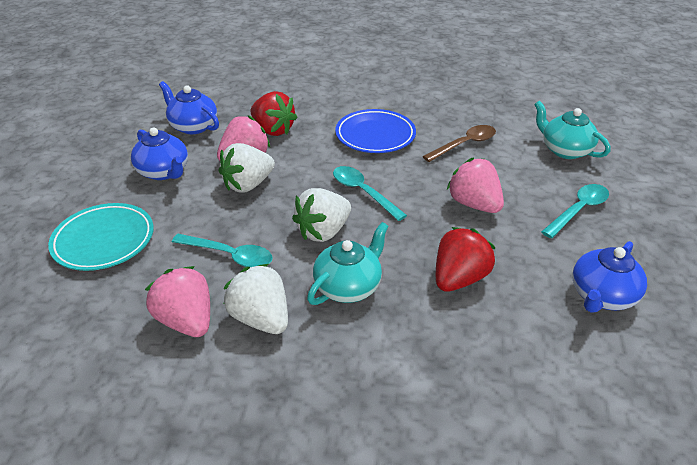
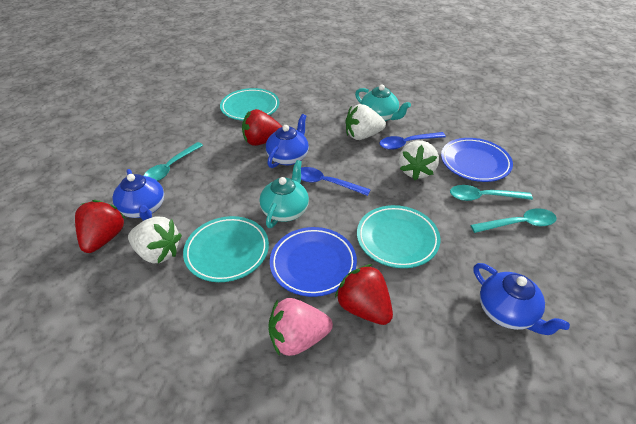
blue plate: 1 -> 2
blue spoon: 0 -> 2
brown spoon: 1 -> 0
pink strawberry: 3 -> 1
red strawberry: 2 -> 3
turquoise plate: 1 -> 3

